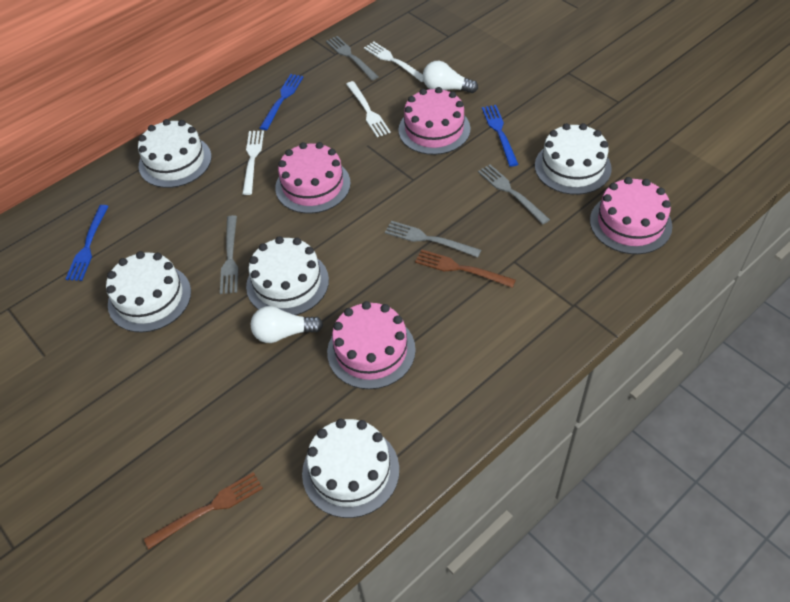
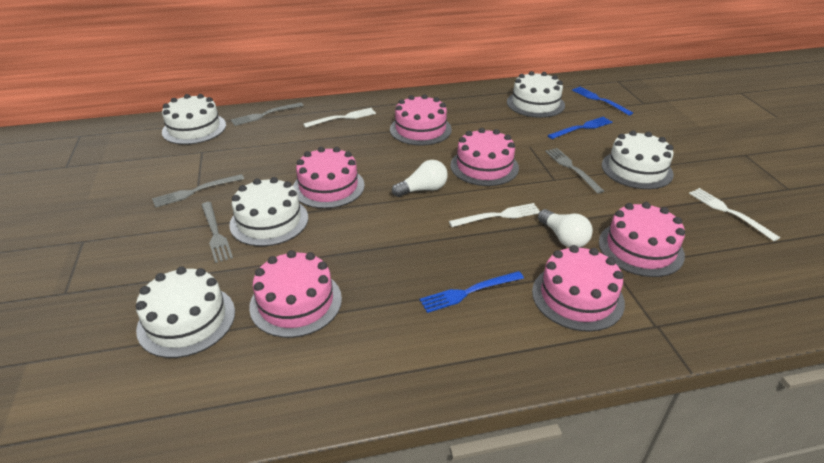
brown fork: 2 -> 0
pink cake: 4 -> 6

